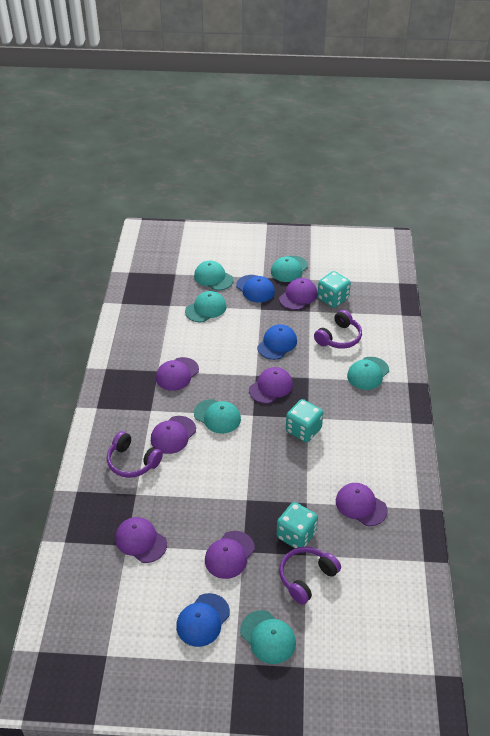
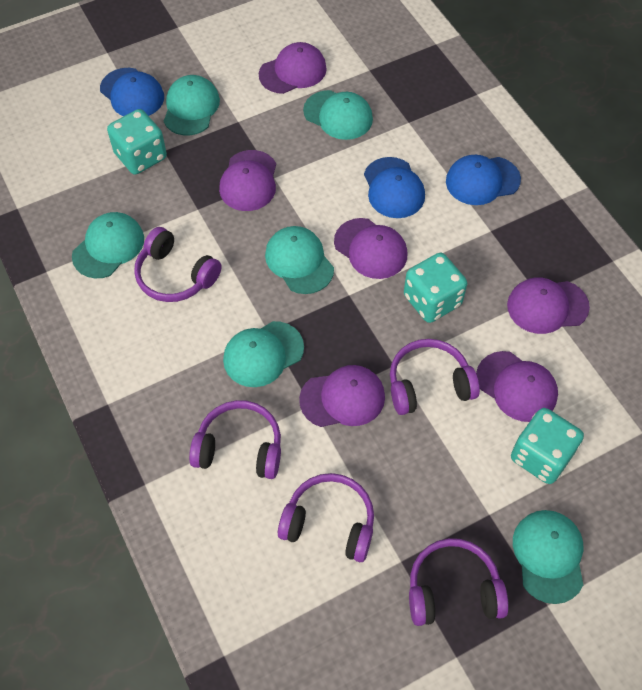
purple cap: 7 -> 6
purple headphones: 3 -> 5

